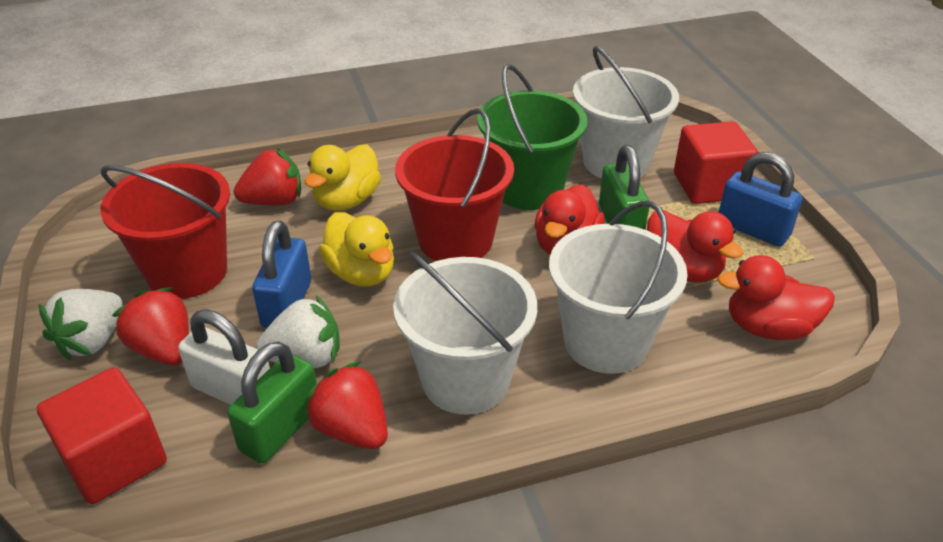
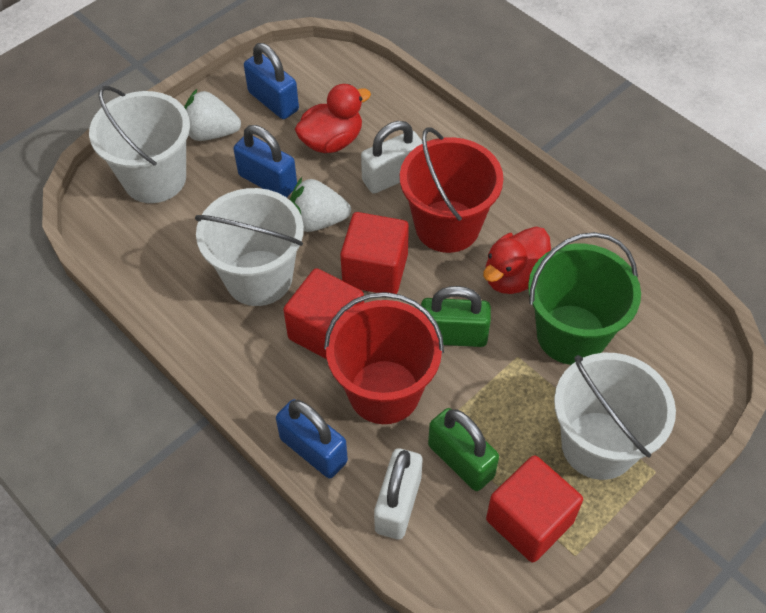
blue padlock: 2 -> 3
red cube: 2 -> 3
red duck: 3 -> 2
red strawberry: 3 -> 0
white padlock: 1 -> 2
yellow duck: 2 -> 0

